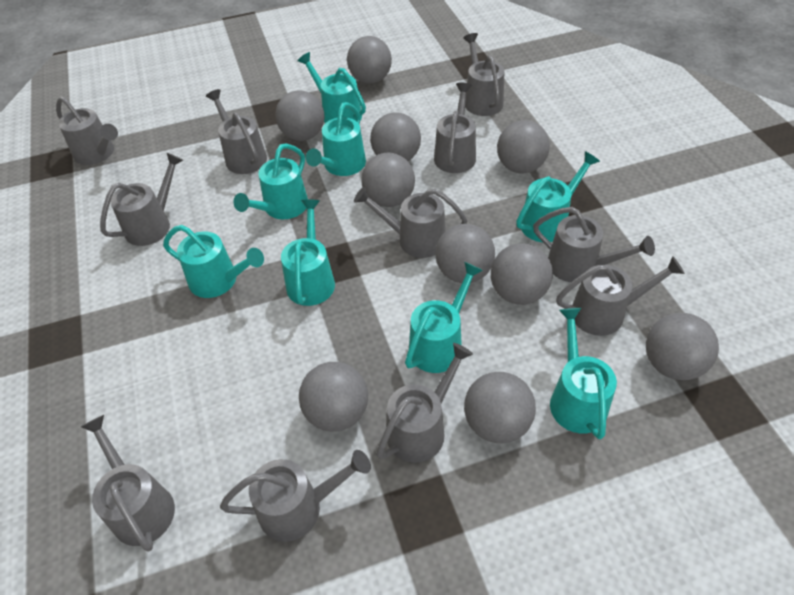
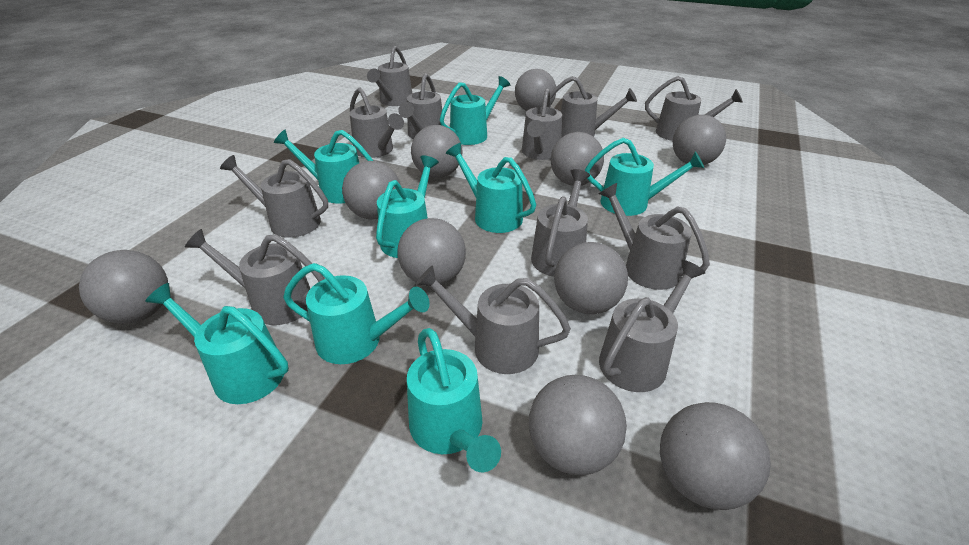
grey watering can: 11 -> 12

